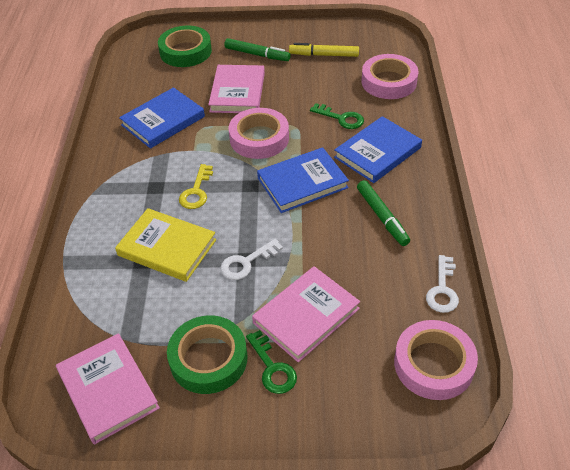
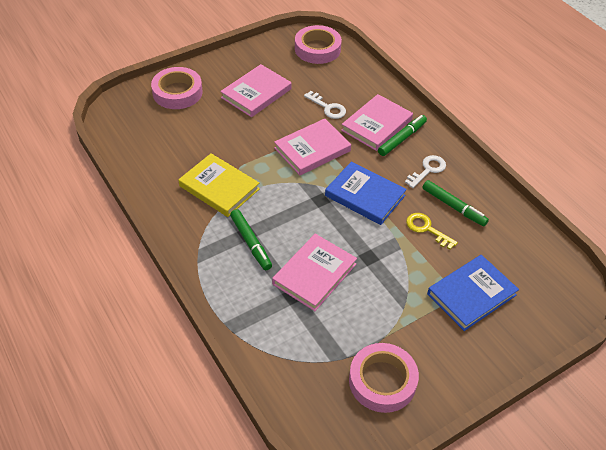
blue book: 3 -> 2
green key: 2 -> 0
green marker: 2 -> 3
green tape: 2 -> 0
pink book: 3 -> 4
yellow marker: 1 -> 0

